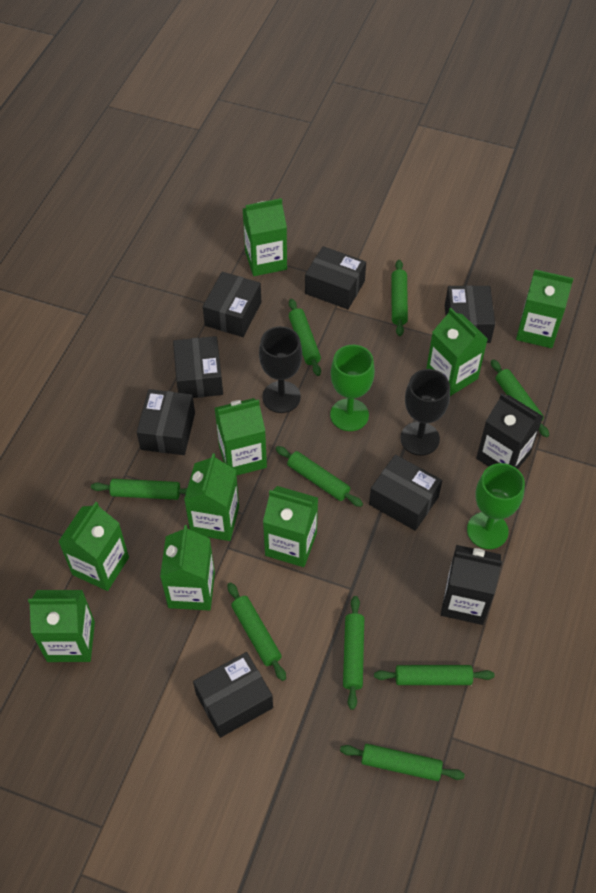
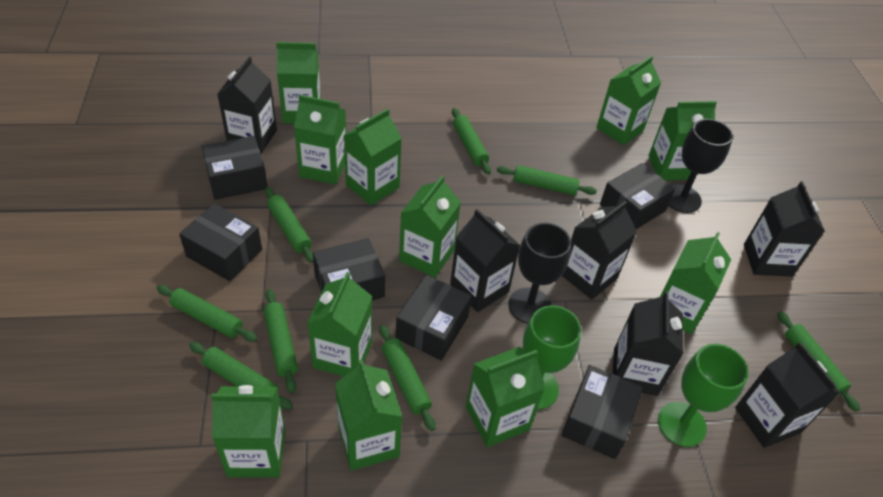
black box: 7 -> 6
black carton: 2 -> 6
green carton: 9 -> 11
green rolling pin: 9 -> 8

